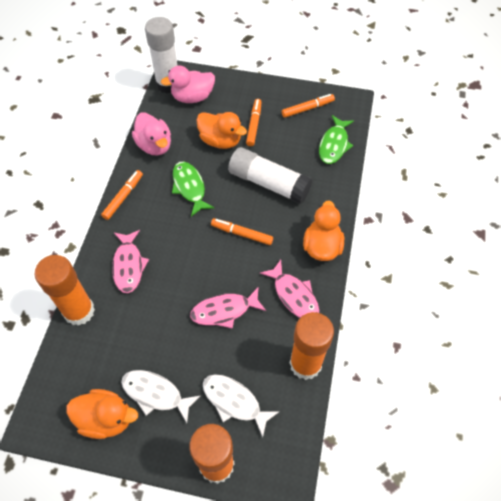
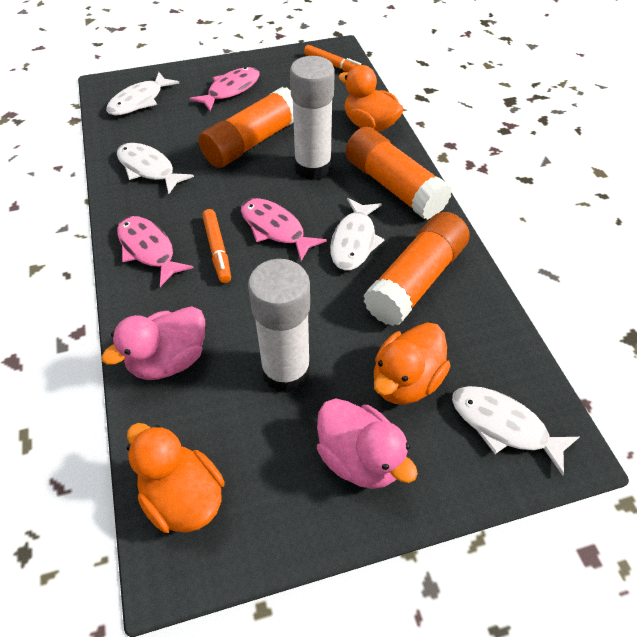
green fish: 2 -> 0
orange marker: 4 -> 2
white fish: 2 -> 4

